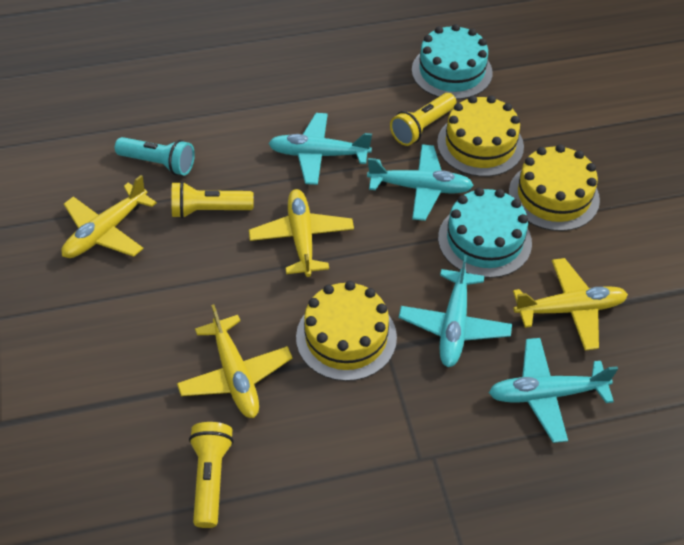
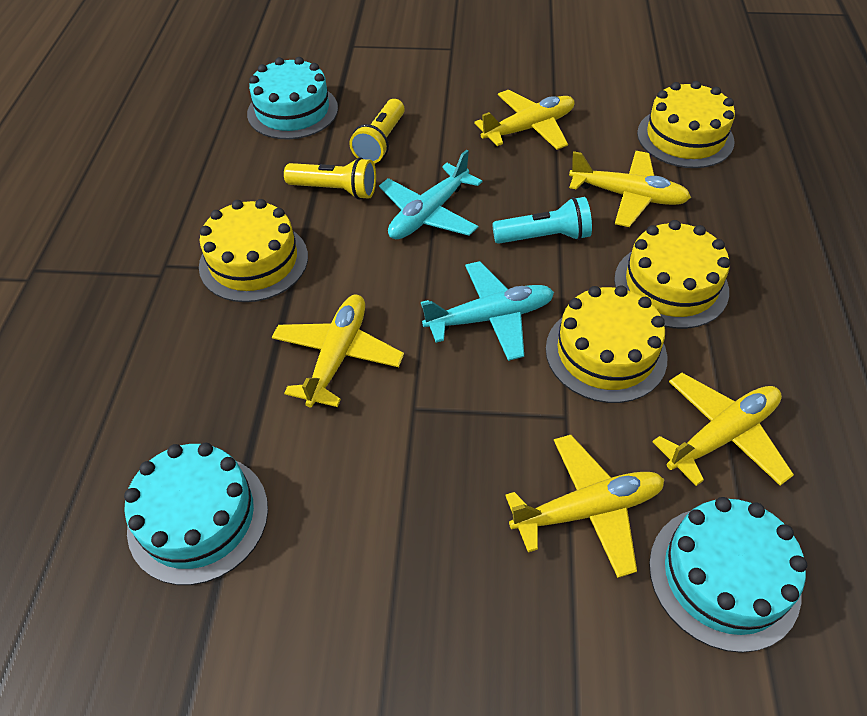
turquoise cake: 2 -> 3
turquoise plane: 4 -> 2
yellow cake: 3 -> 4
yellow flashlight: 3 -> 2
yellow plane: 4 -> 5

